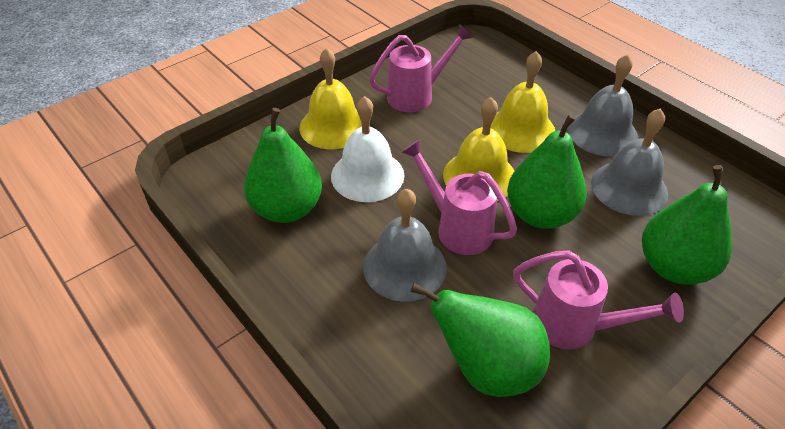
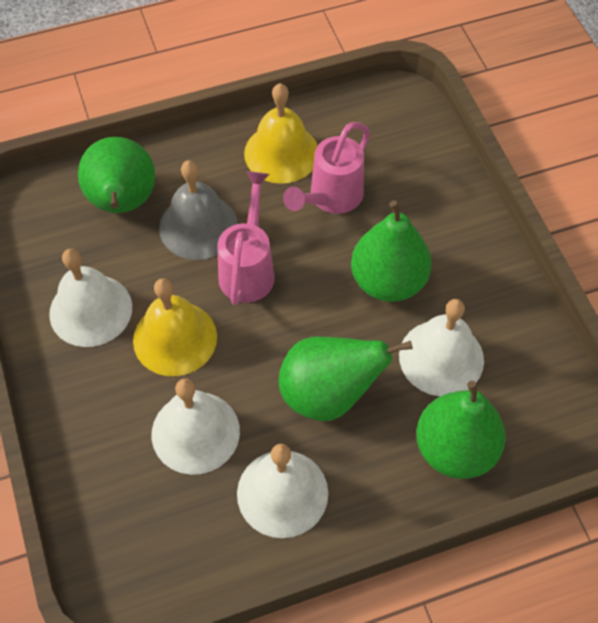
grey bell: 3 -> 1
pink watering can: 3 -> 2
white bell: 1 -> 4
yellow bell: 3 -> 2

